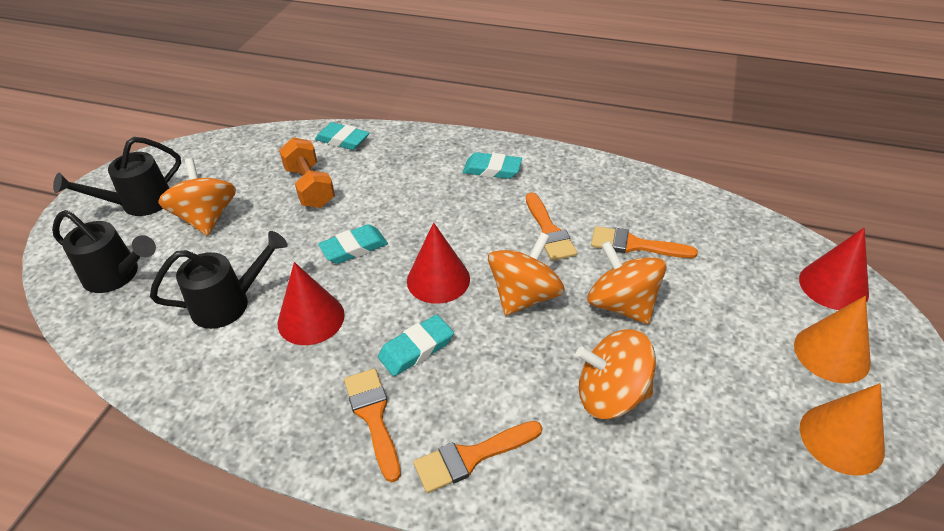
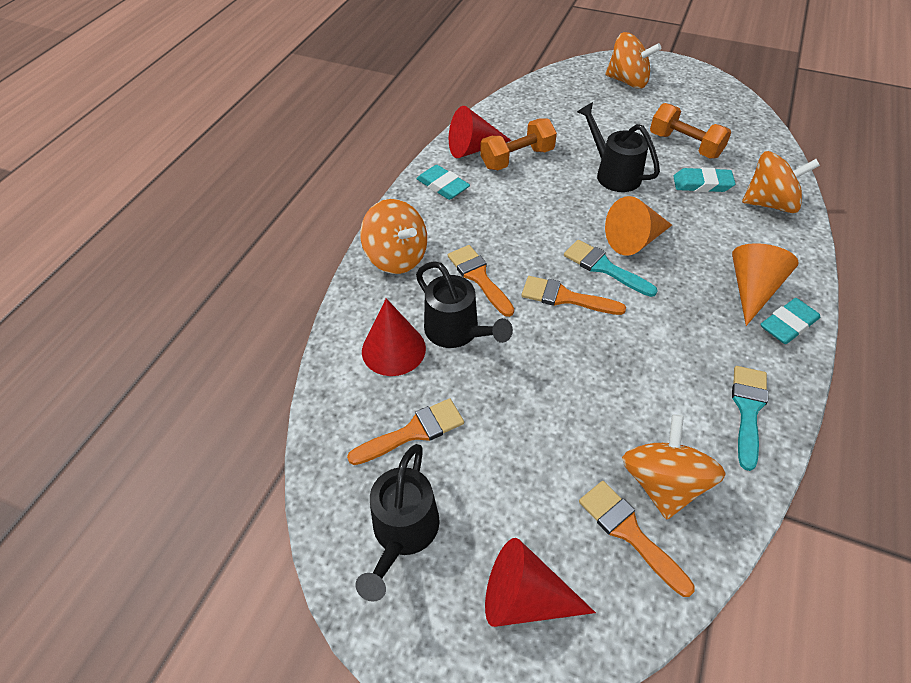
orange dumbbell: 1 -> 2
turquoise brush: 0 -> 2
turquoise eraser: 4 -> 3

